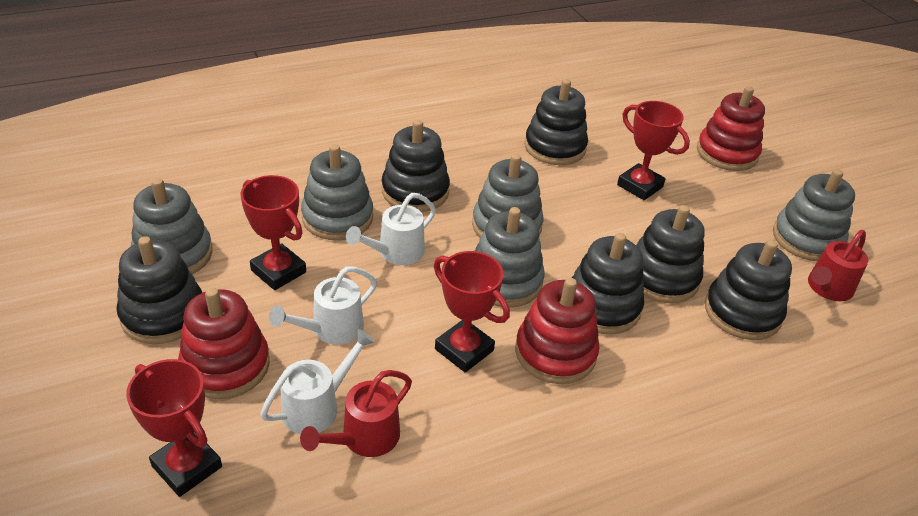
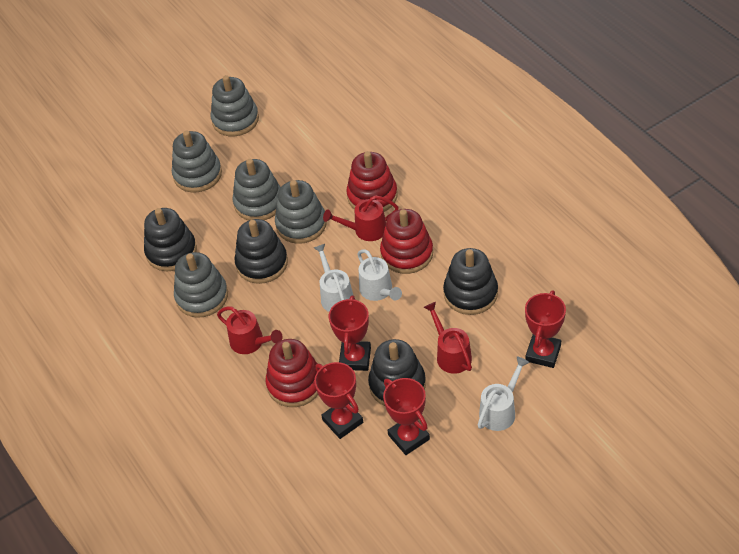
black stacking toy: 6 -> 4
red watering can: 2 -> 3

